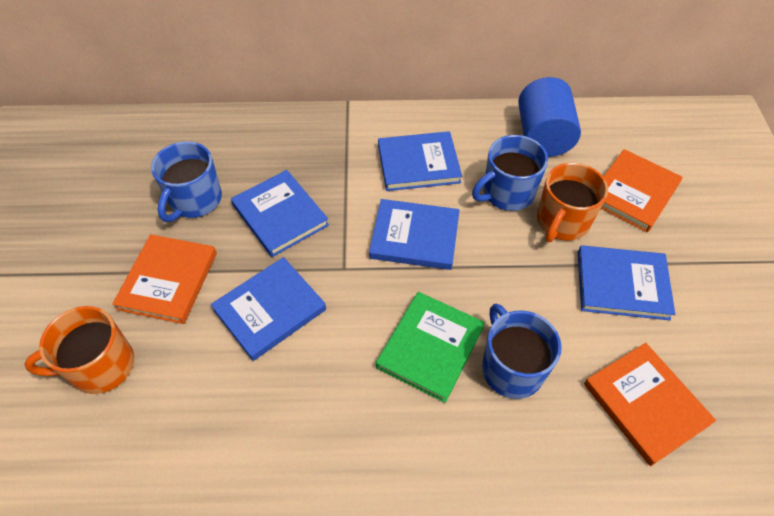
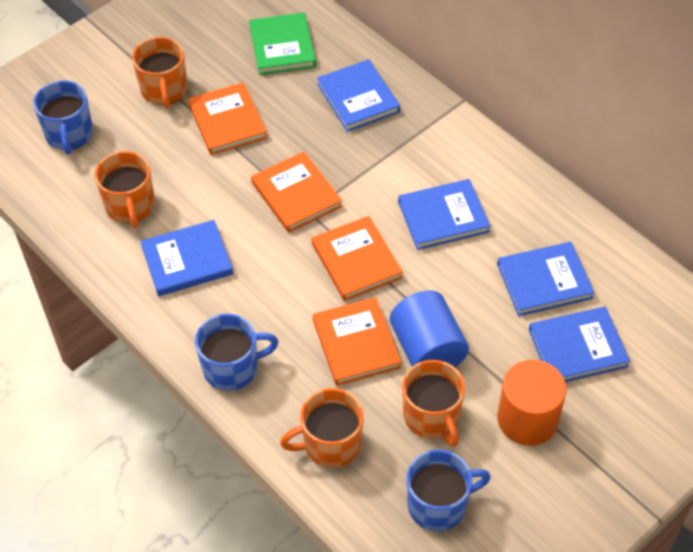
orange book: 3 -> 4
orange cylinder: 0 -> 1
orange mug: 2 -> 4

